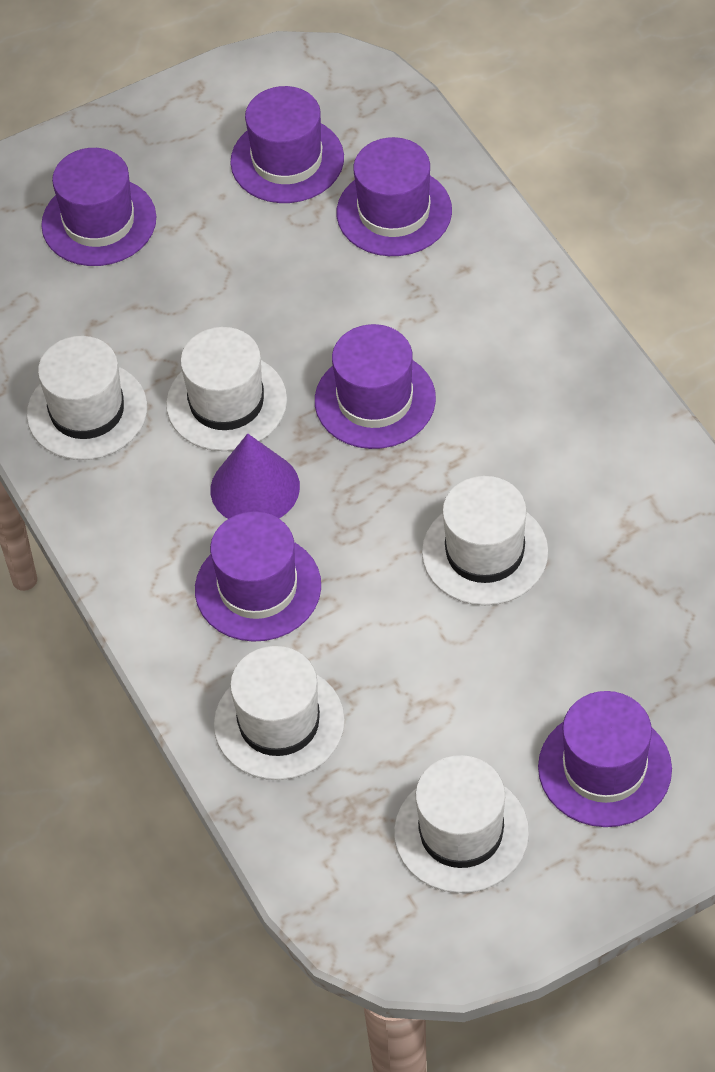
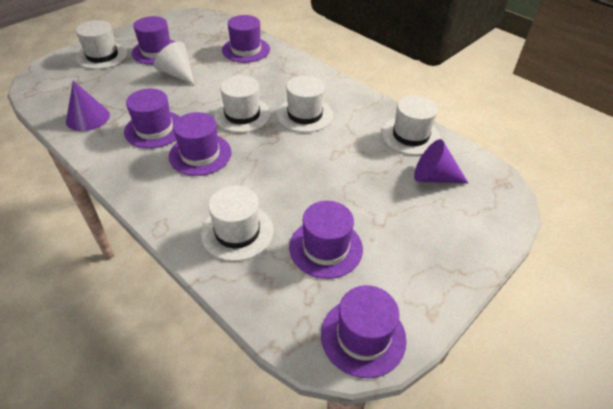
purple cone: 1 -> 2
white cone: 0 -> 1

